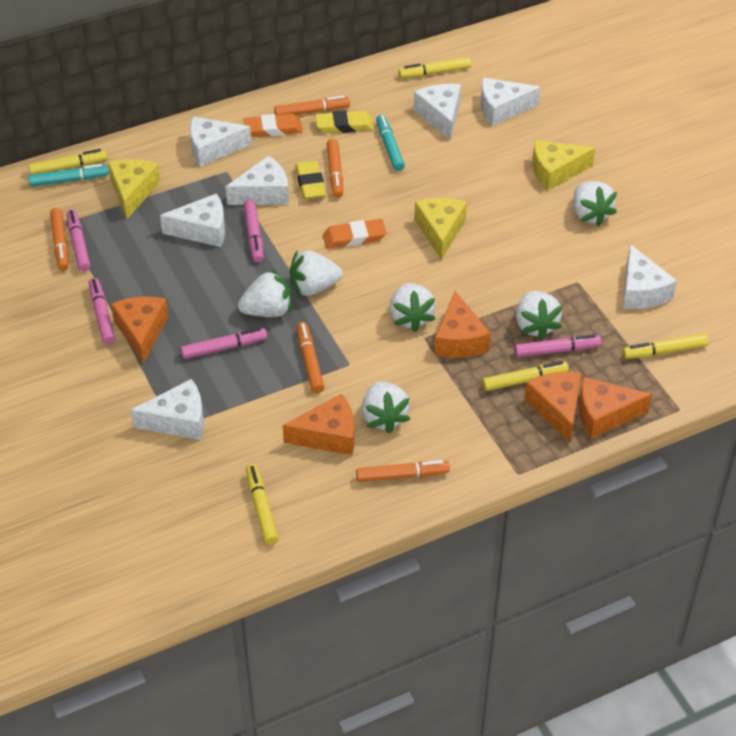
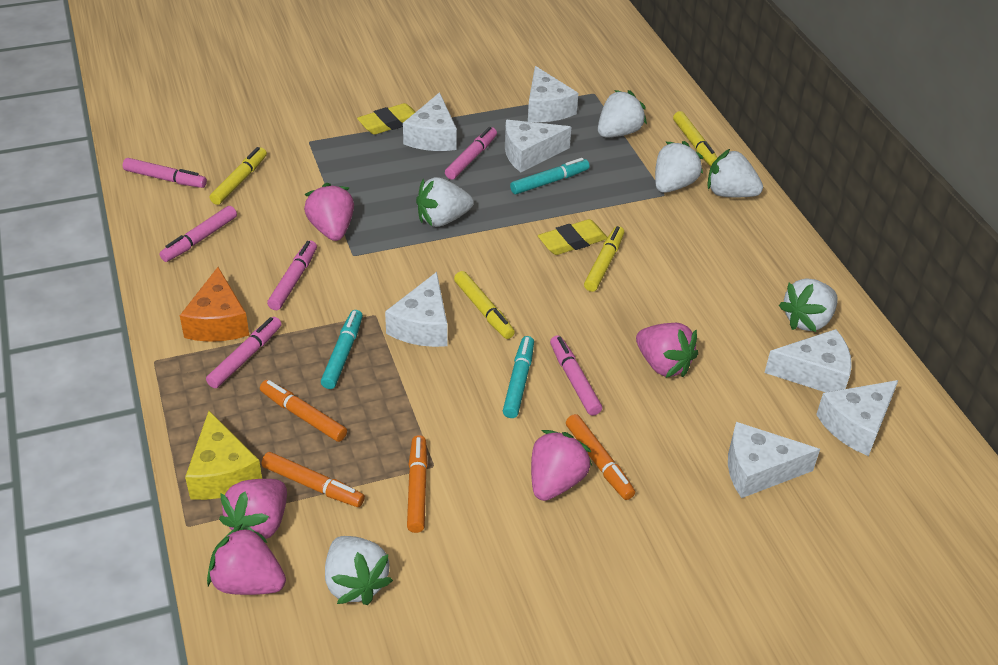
orange cheese: 5 -> 1
orange eraser: 2 -> 0
orange marker: 5 -> 4
pink marker: 5 -> 6
pink strawberry: 0 -> 5
turquoise marker: 2 -> 3
yellow cheese: 3 -> 1
yellow marker: 5 -> 4

